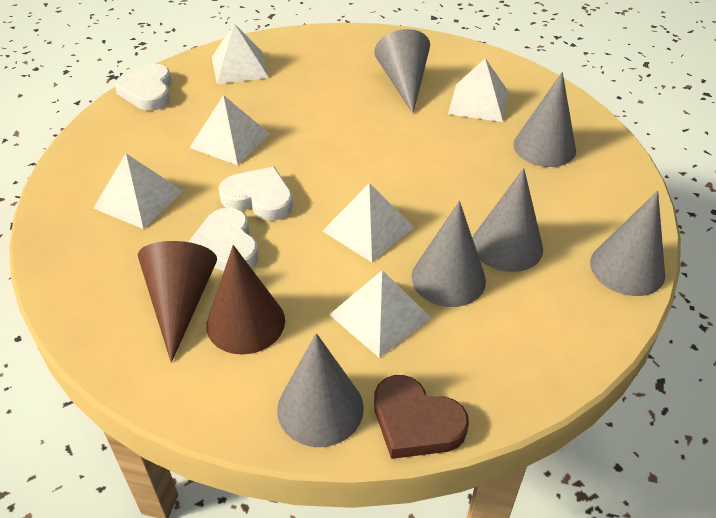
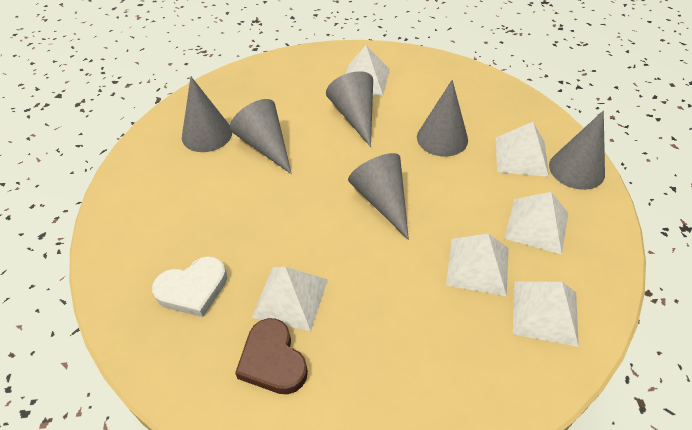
brown cone: 2 -> 0
white heart: 3 -> 1

